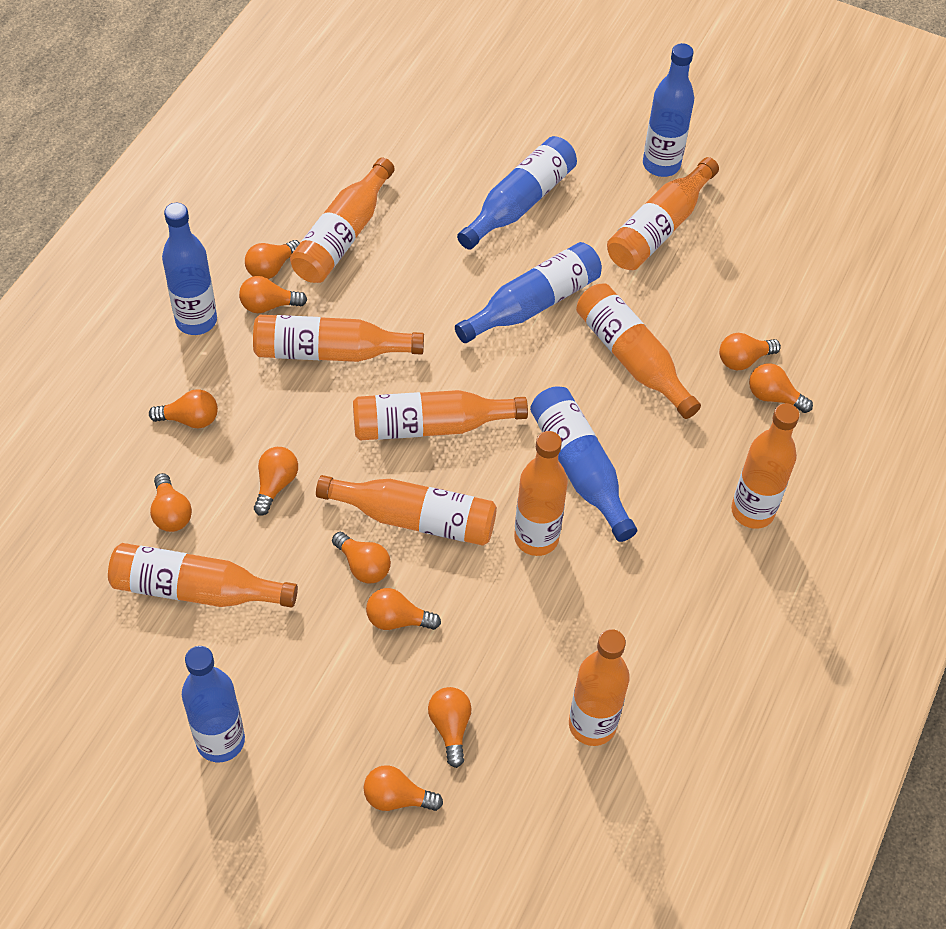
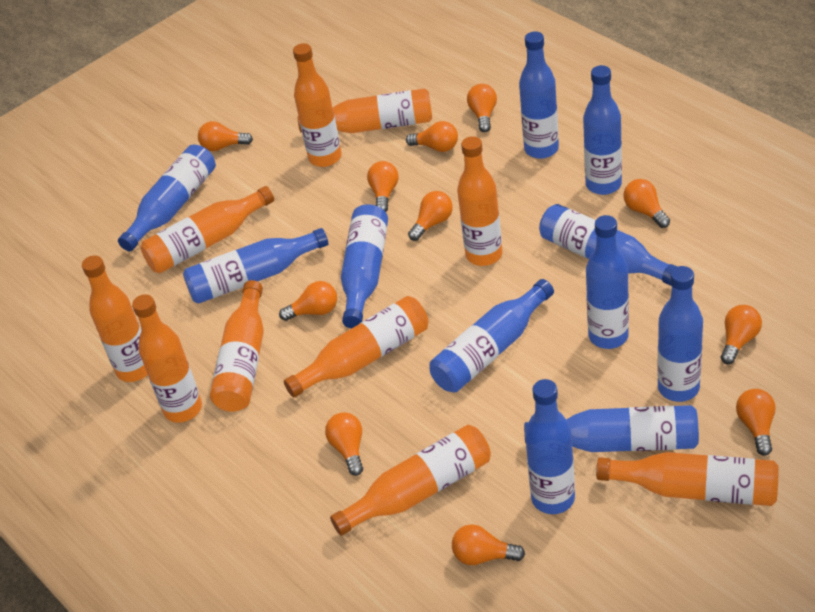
blue bottle: 6 -> 11

